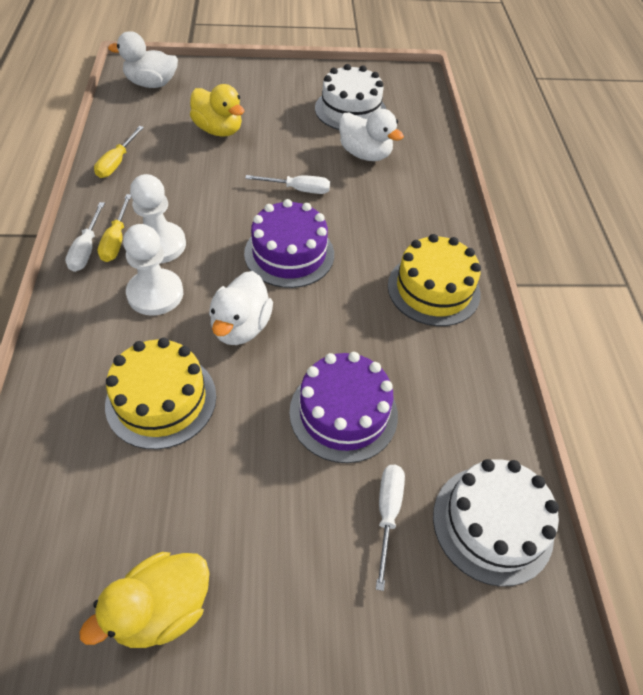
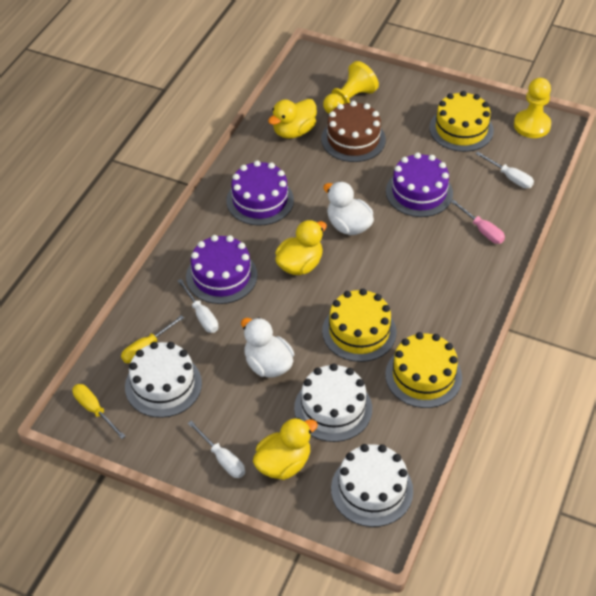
brown cake: 0 -> 1
pink screwdriver: 0 -> 1
purple cake: 2 -> 3
white cake: 2 -> 3
white duck: 3 -> 2
white pawn: 2 -> 0
yellow cake: 2 -> 3
yellow duck: 2 -> 3
yellow pawn: 0 -> 2

